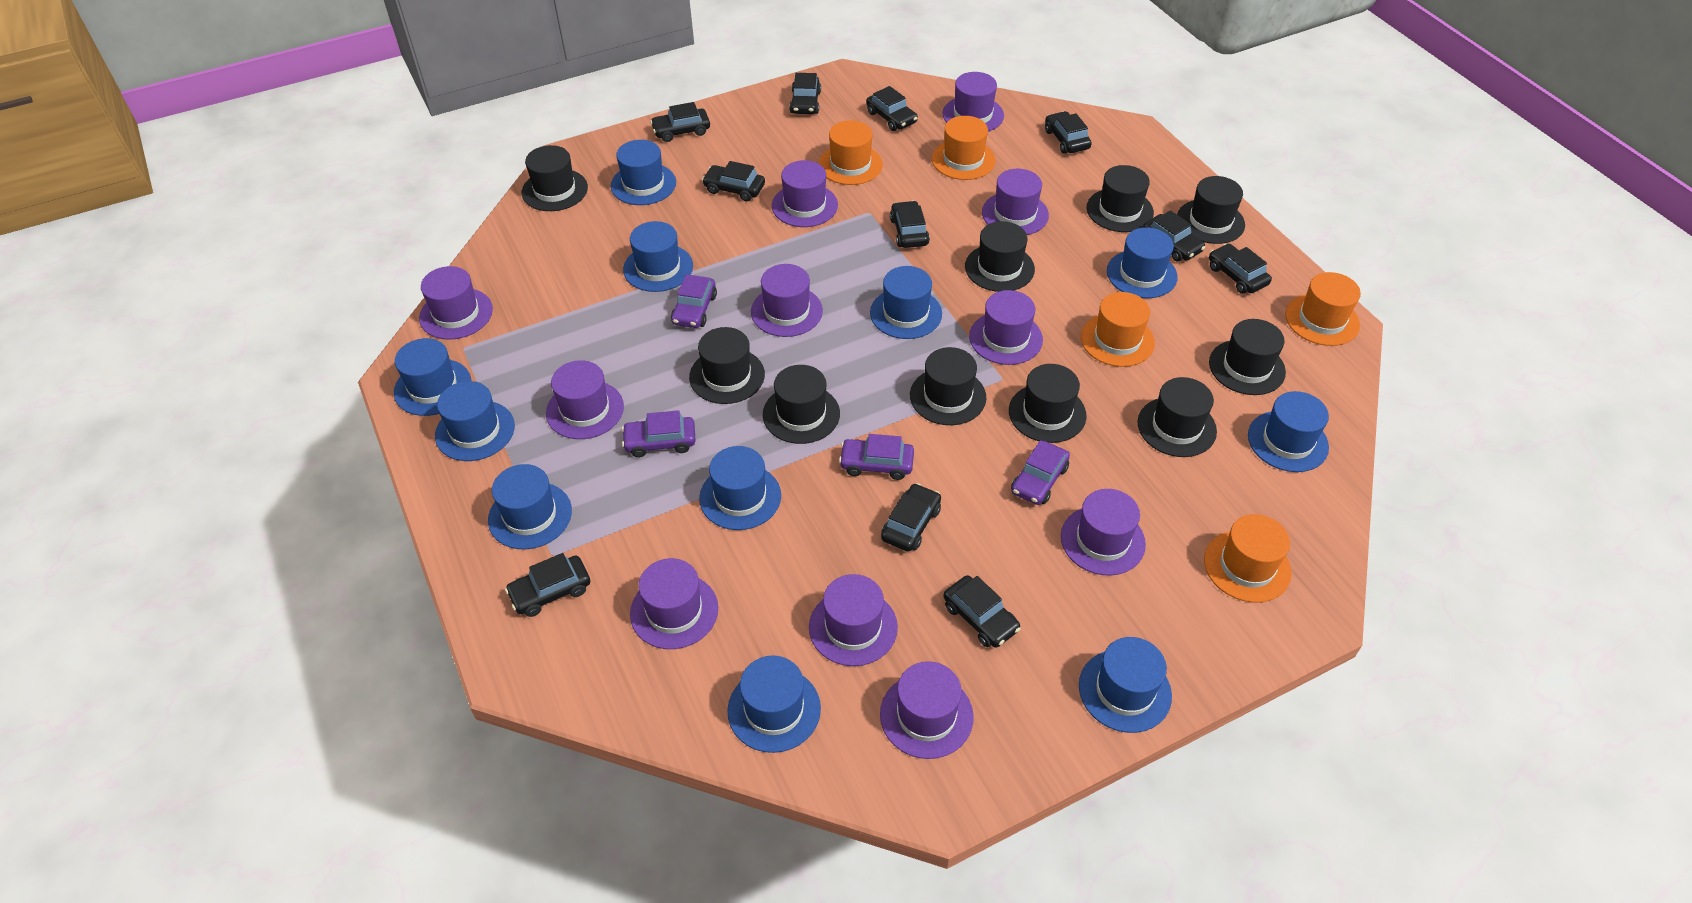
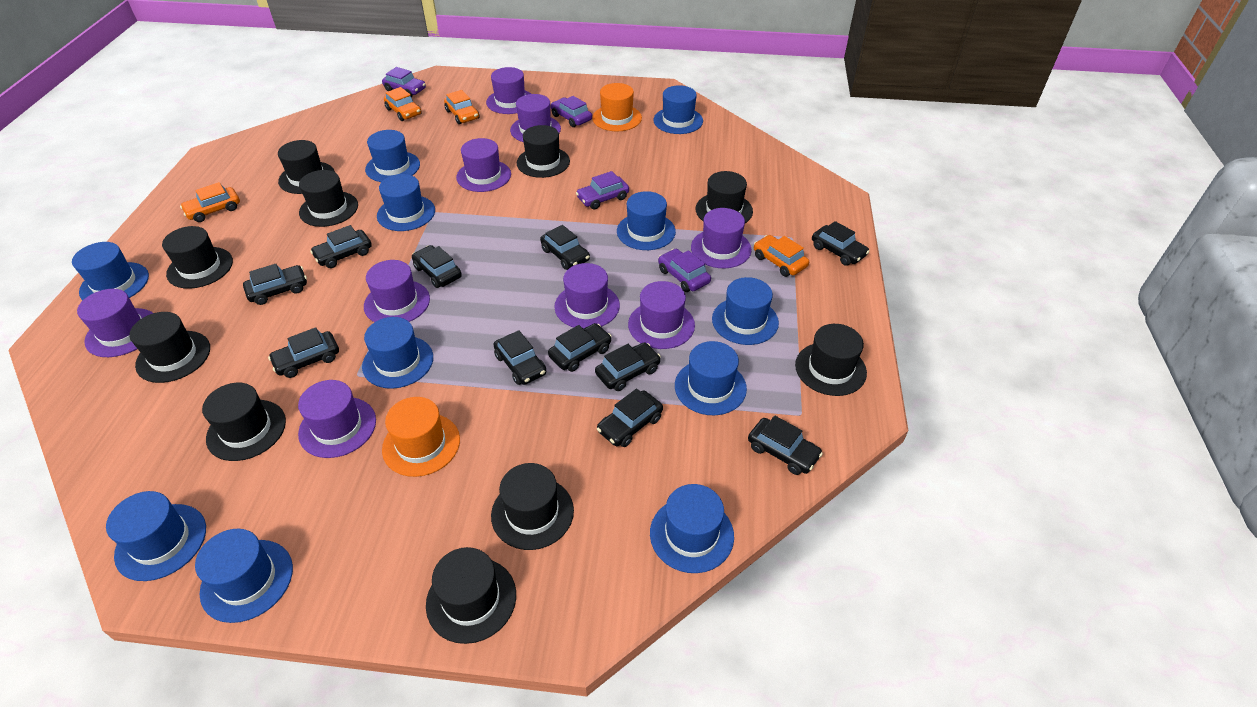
orange car: 0 -> 4
orange hat: 5 -> 2
purple hat: 11 -> 9

